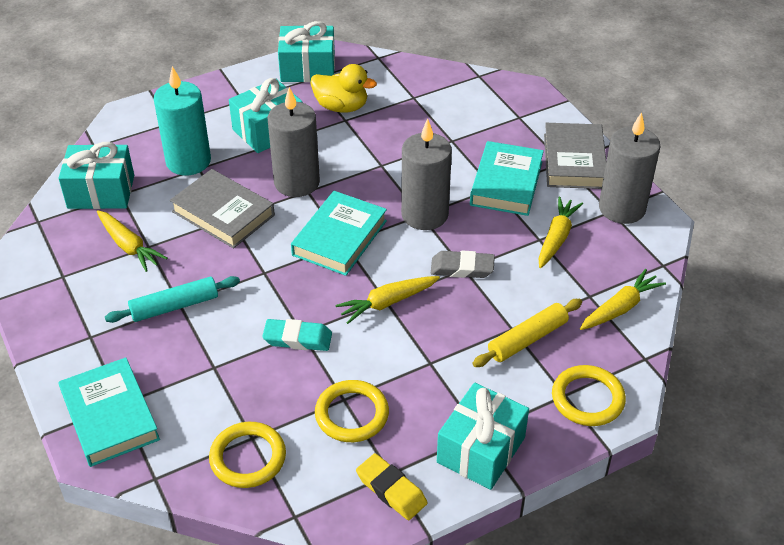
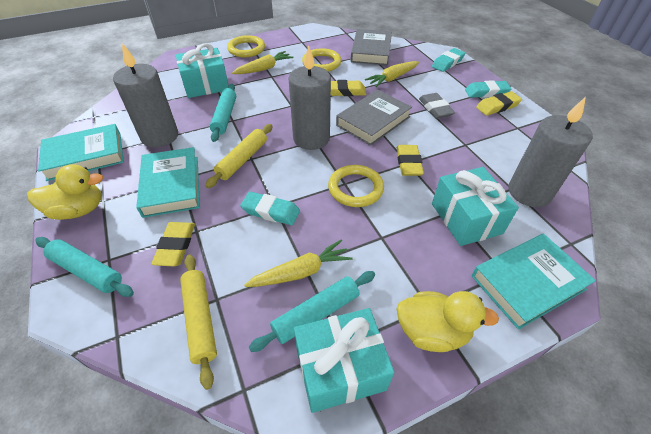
turquoise candle: 1 -> 0
turquoise eraser: 1 -> 3
turquoise gift: 4 -> 3
turquoise rolling pin: 1 -> 3
yellow carrot: 4 -> 3
yellow duck: 1 -> 2
yellow eraser: 1 -> 4
yellow rolling pin: 1 -> 2

